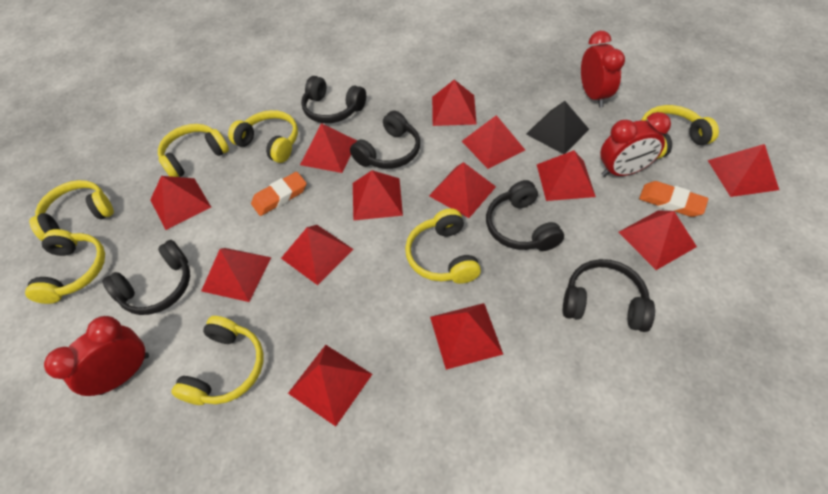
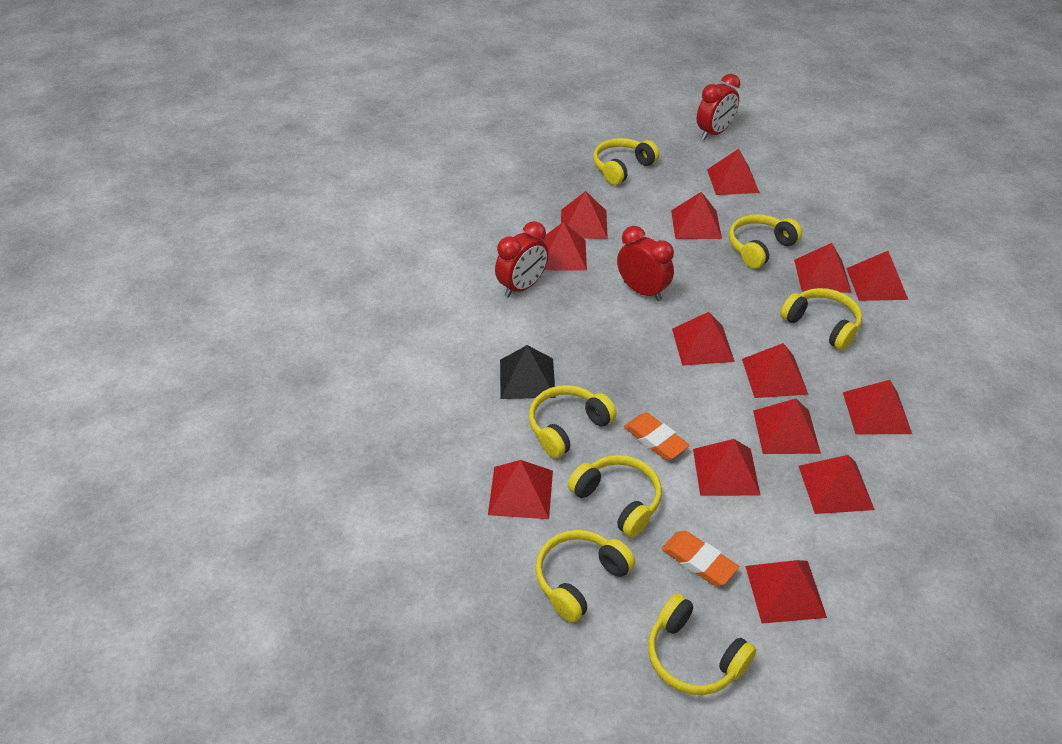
black headphones: 5 -> 0
red pyramid: 13 -> 14

